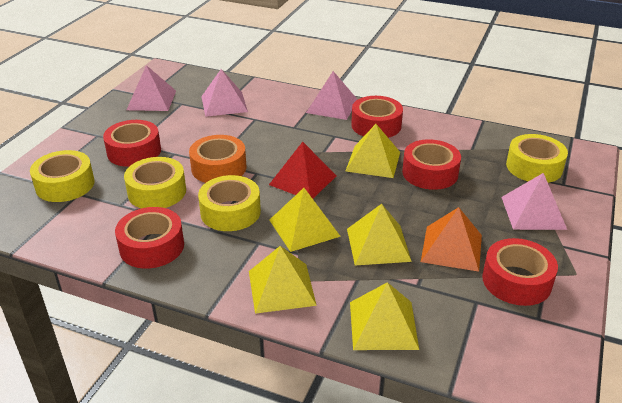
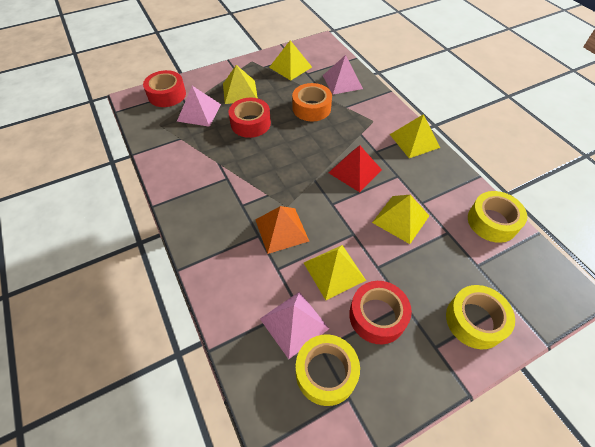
pink pyramid: 4 -> 3
red tape: 5 -> 3
yellow tape: 4 -> 3

